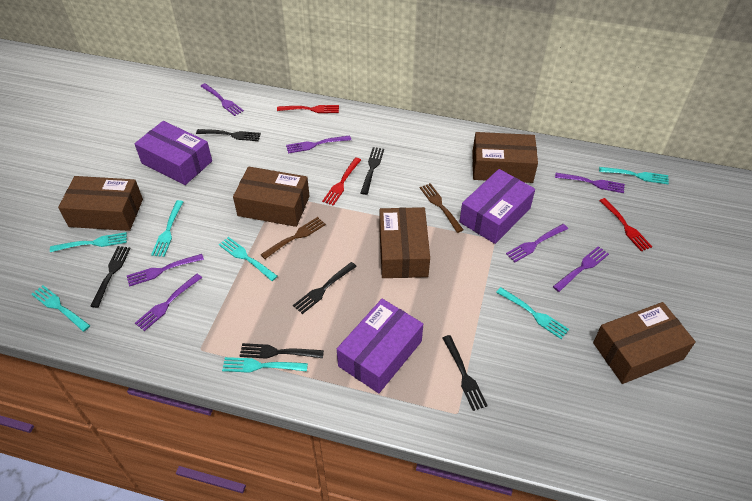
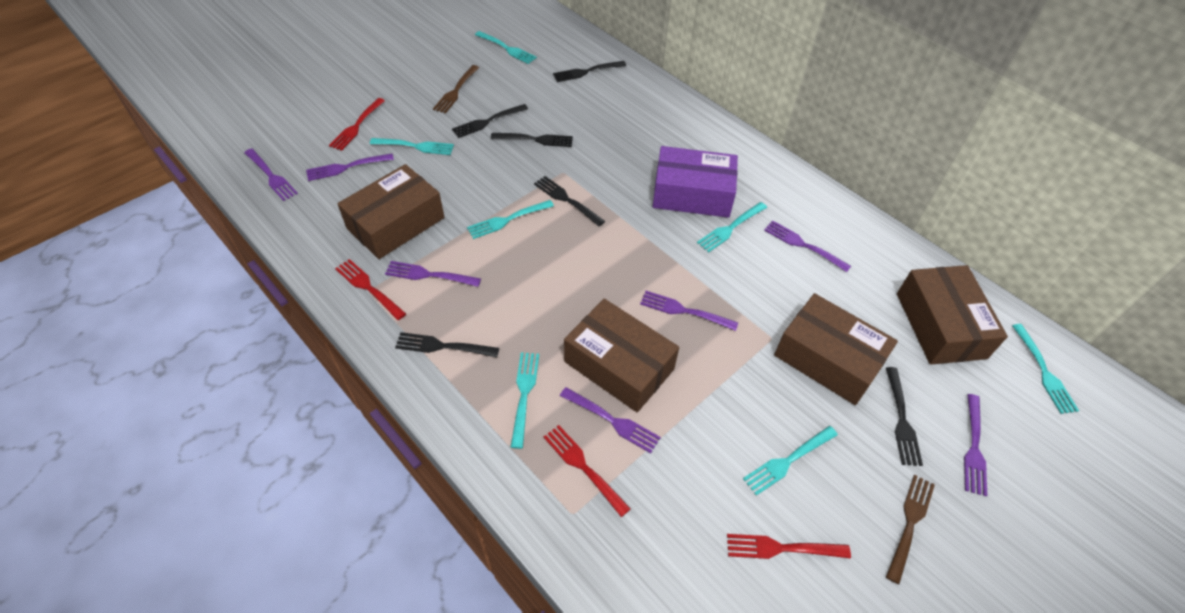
brown box: 5 -> 4
purple box: 3 -> 1
red fork: 3 -> 4

